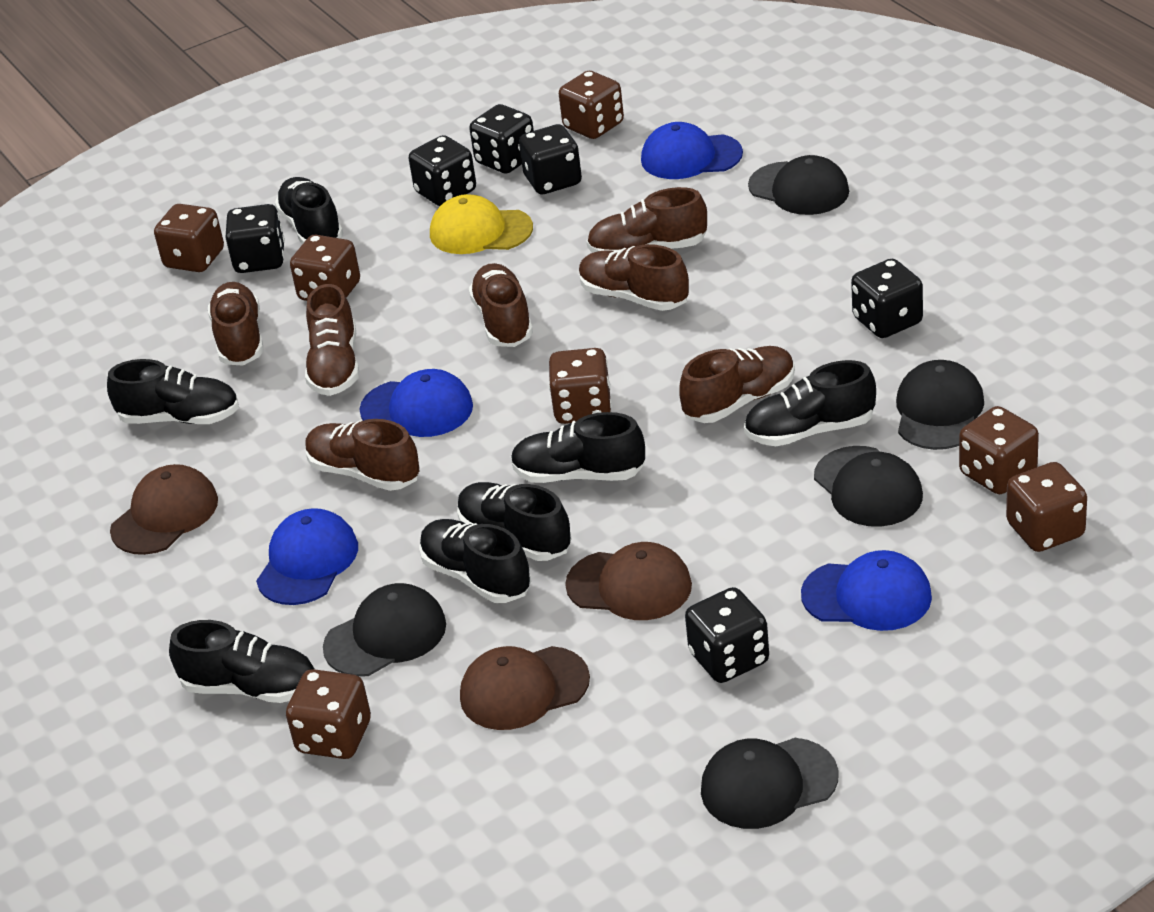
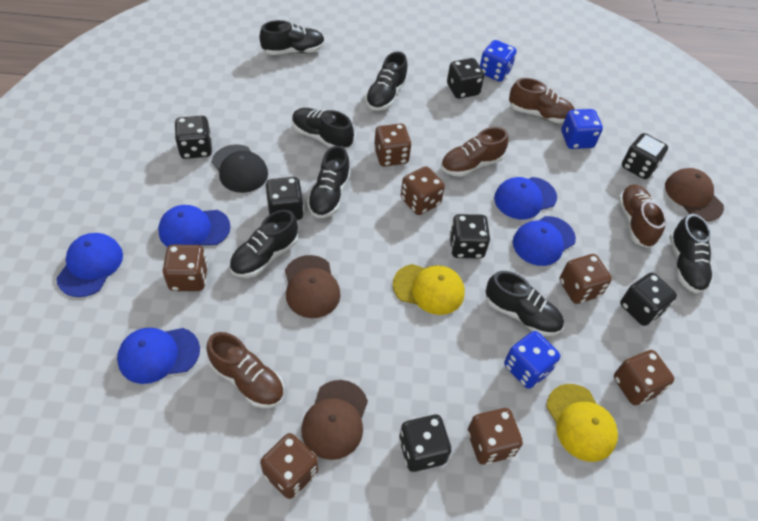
black cap: 5 -> 1
black dice: 6 -> 7
blue cap: 4 -> 5
blue dice: 0 -> 3
brown shoe: 7 -> 4
yellow cap: 1 -> 2

